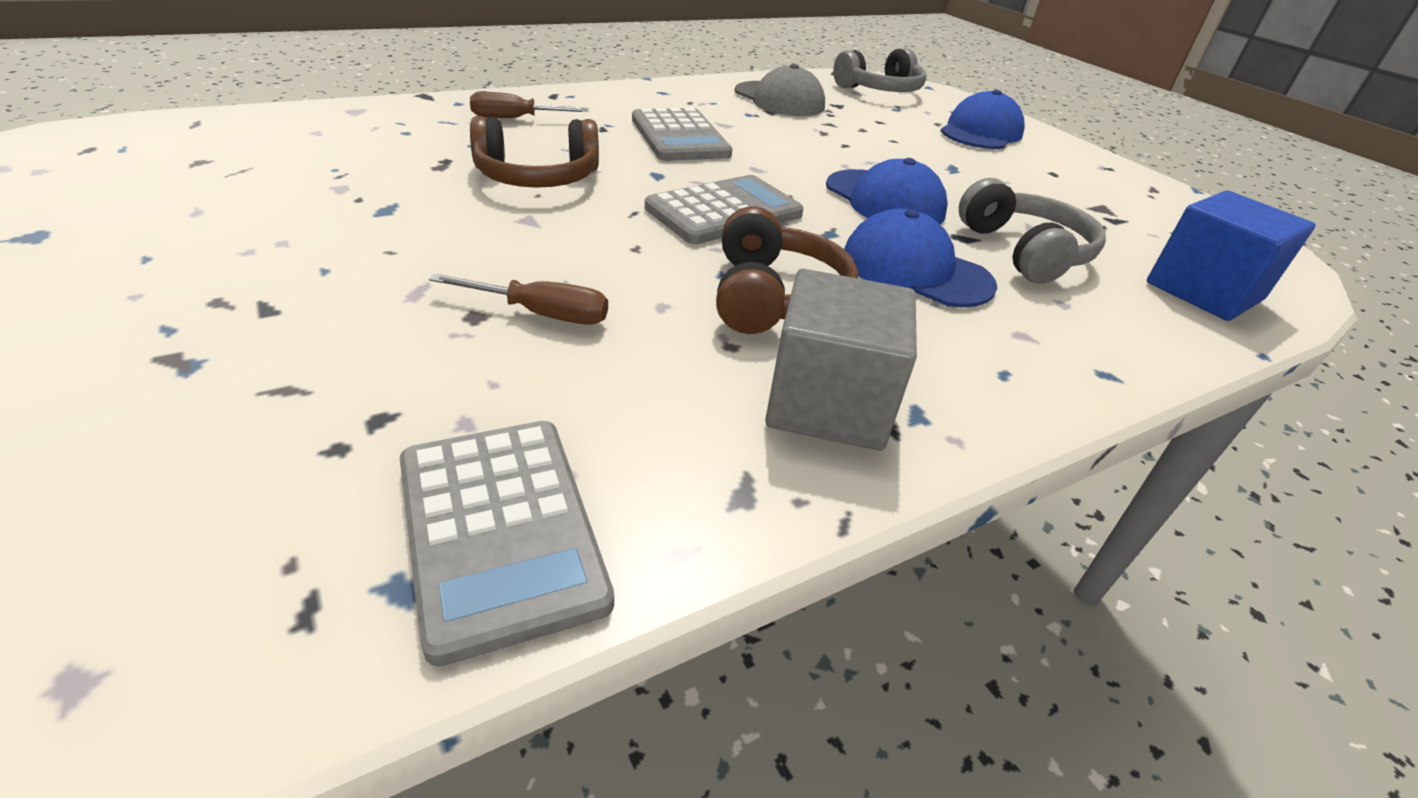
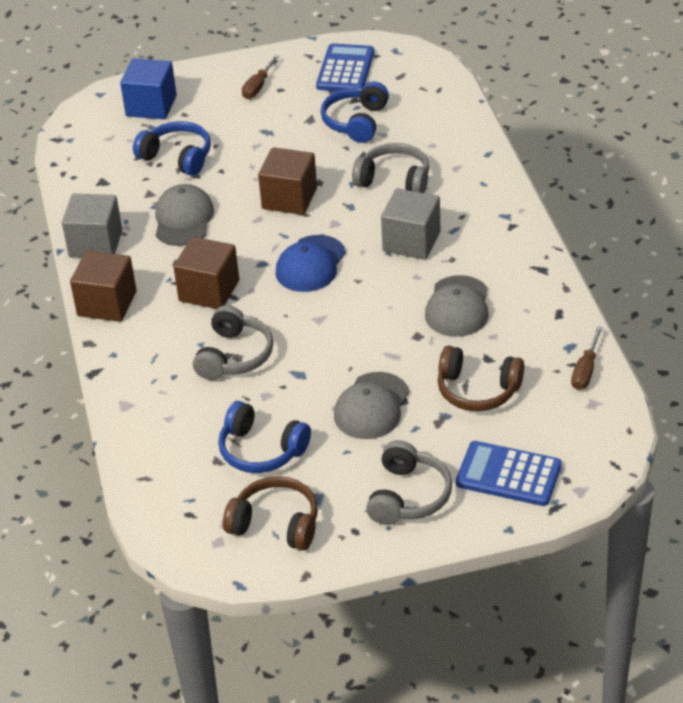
blue calculator: 0 -> 2
blue cap: 3 -> 1
blue headphones: 0 -> 3
brown cube: 0 -> 3
grey calculator: 3 -> 0
grey cap: 1 -> 3
grey cube: 1 -> 2
grey headphones: 2 -> 3

